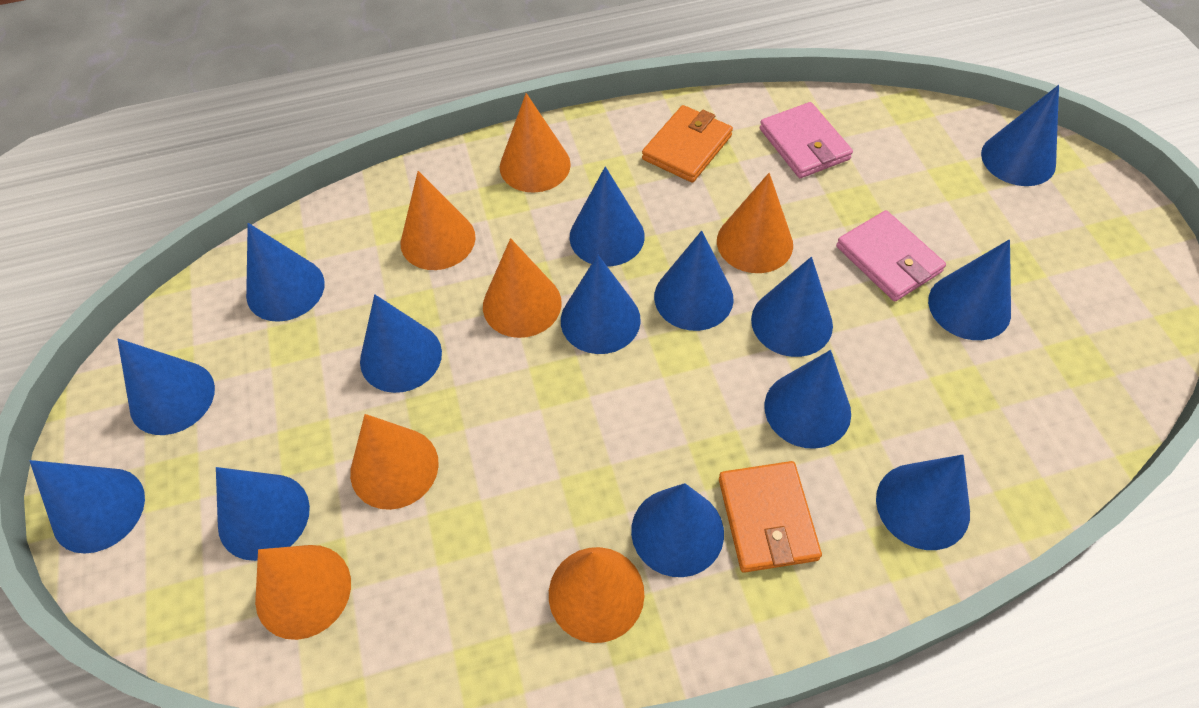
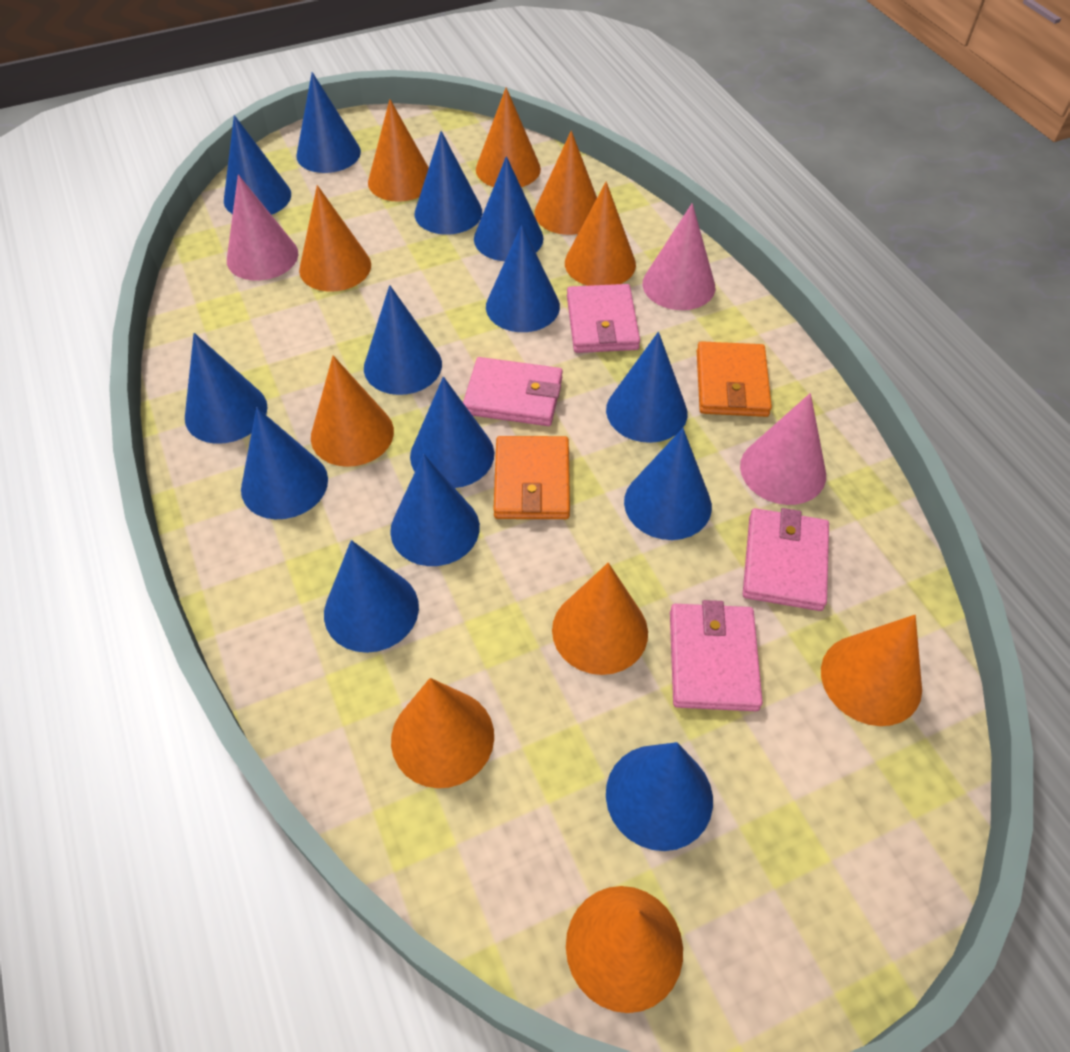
orange cone: 7 -> 10
pink cone: 0 -> 3
pink wallet: 2 -> 4

